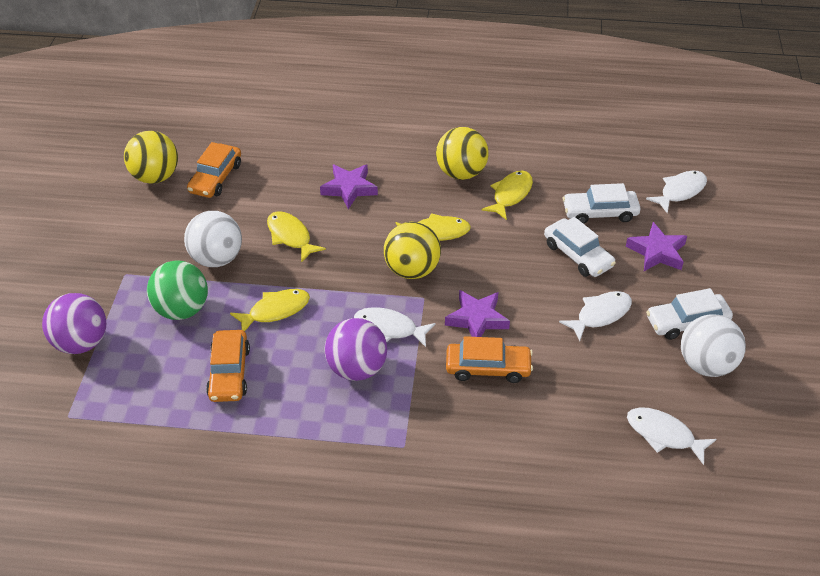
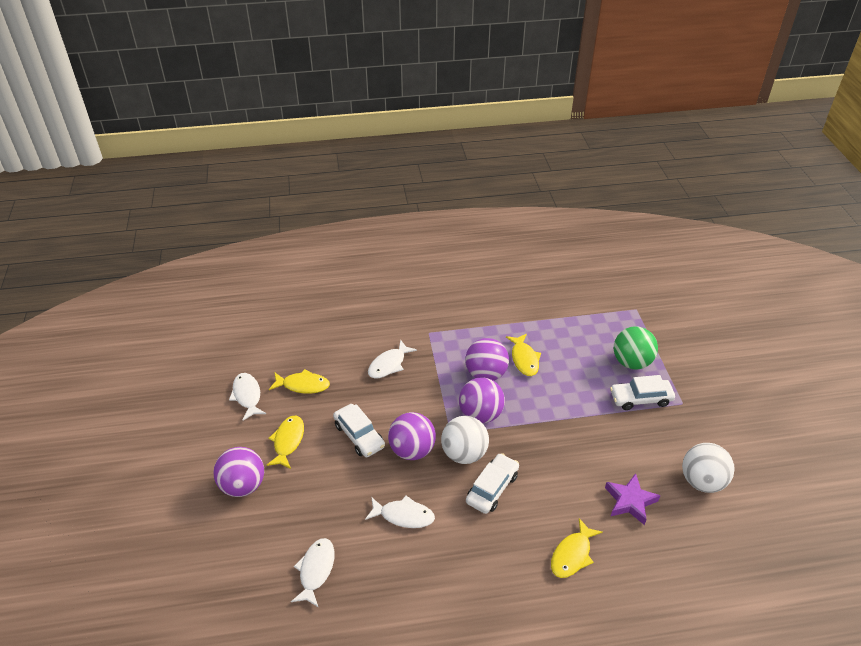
orange car: 3 -> 0
purple ball: 2 -> 4
purple star: 3 -> 1
yellow ball: 3 -> 0

